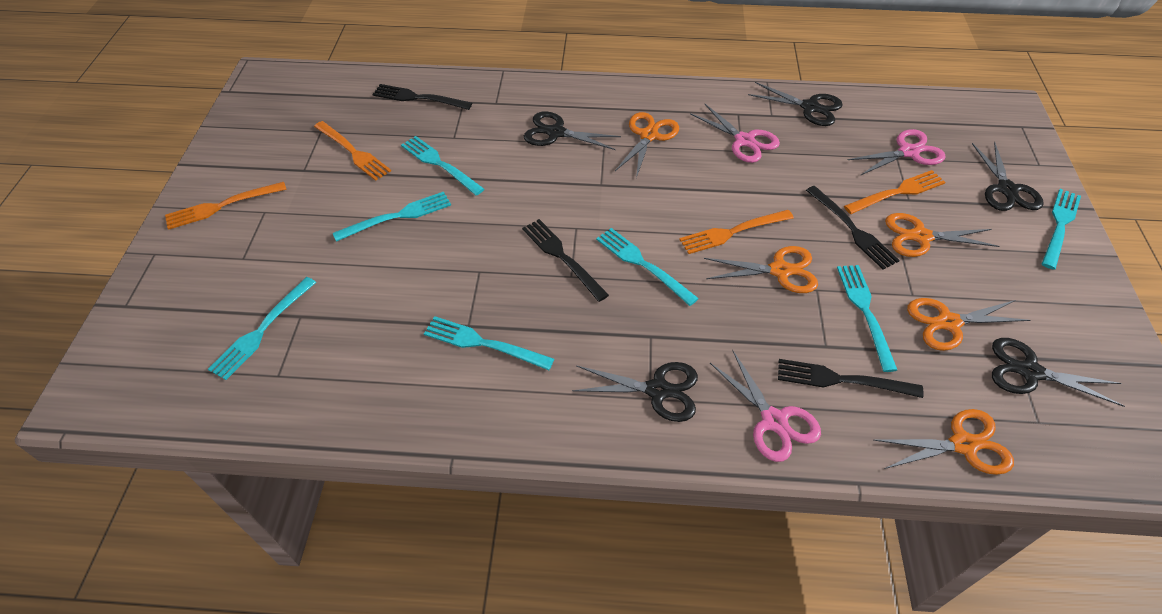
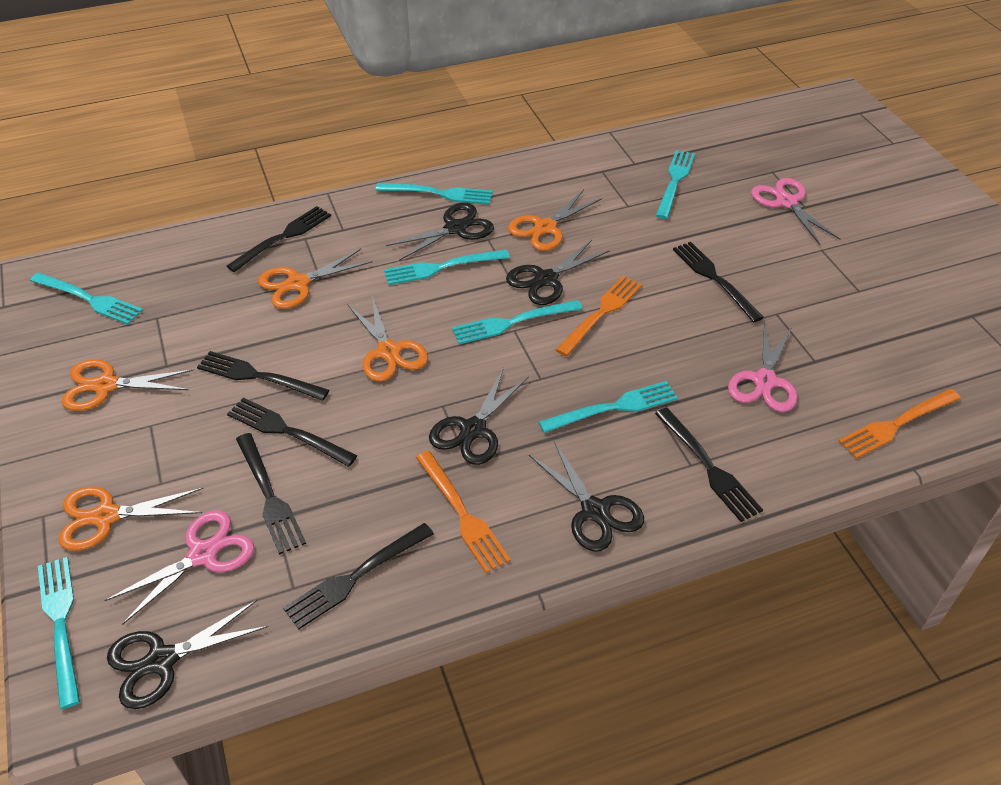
black fork: 4 -> 7
orange fork: 4 -> 3

